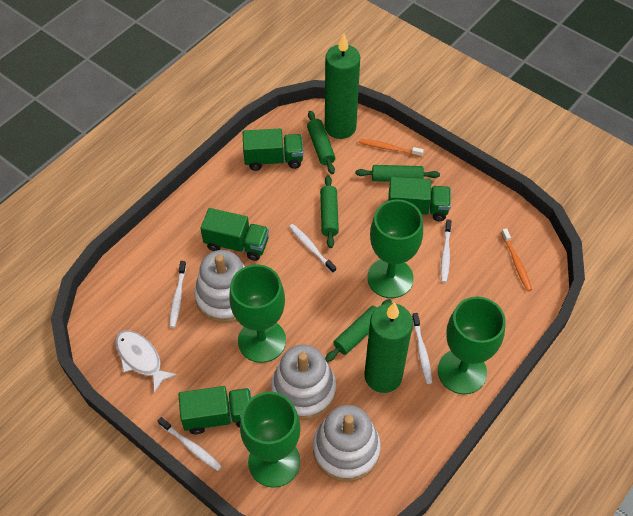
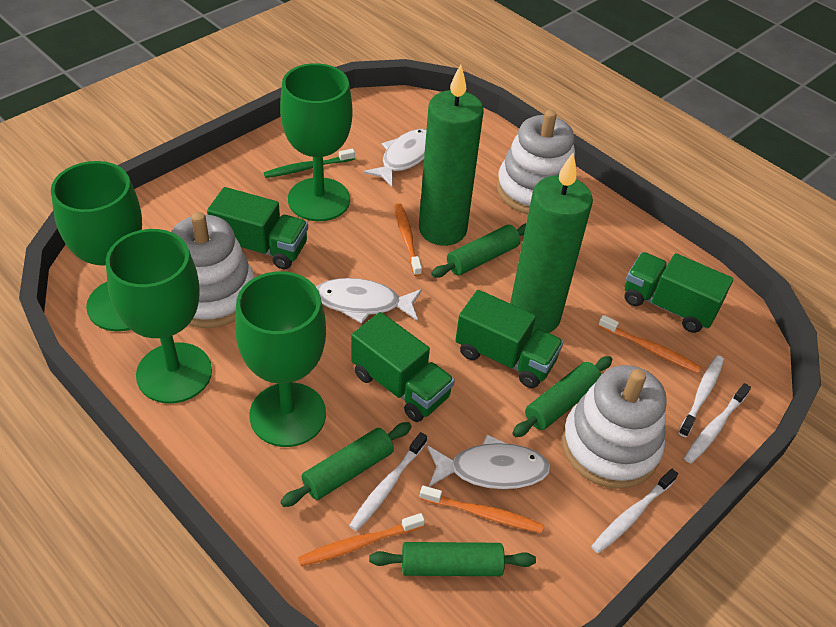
green toothbrush: 0 -> 1
orange toothbrush: 2 -> 4
white fish: 1 -> 3
white toothbrush: 5 -> 4

